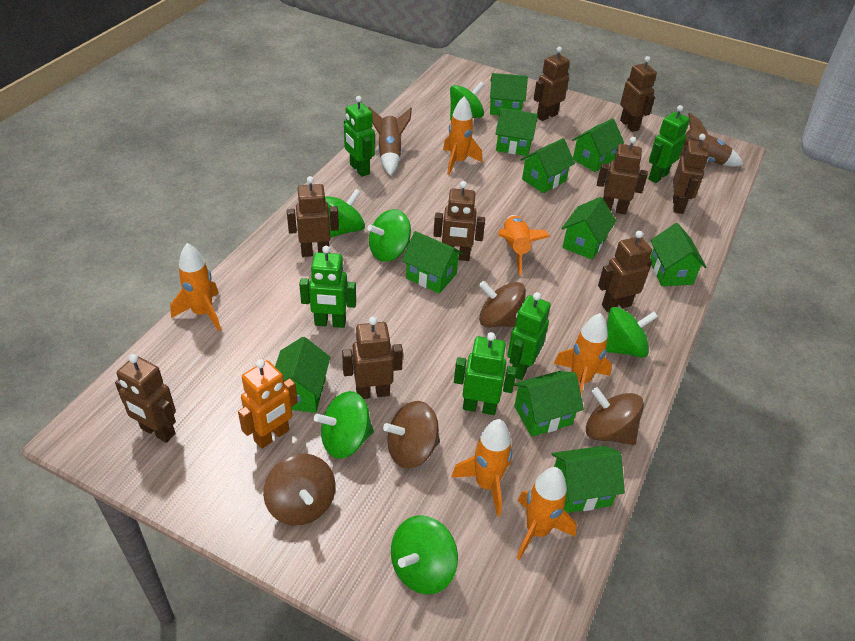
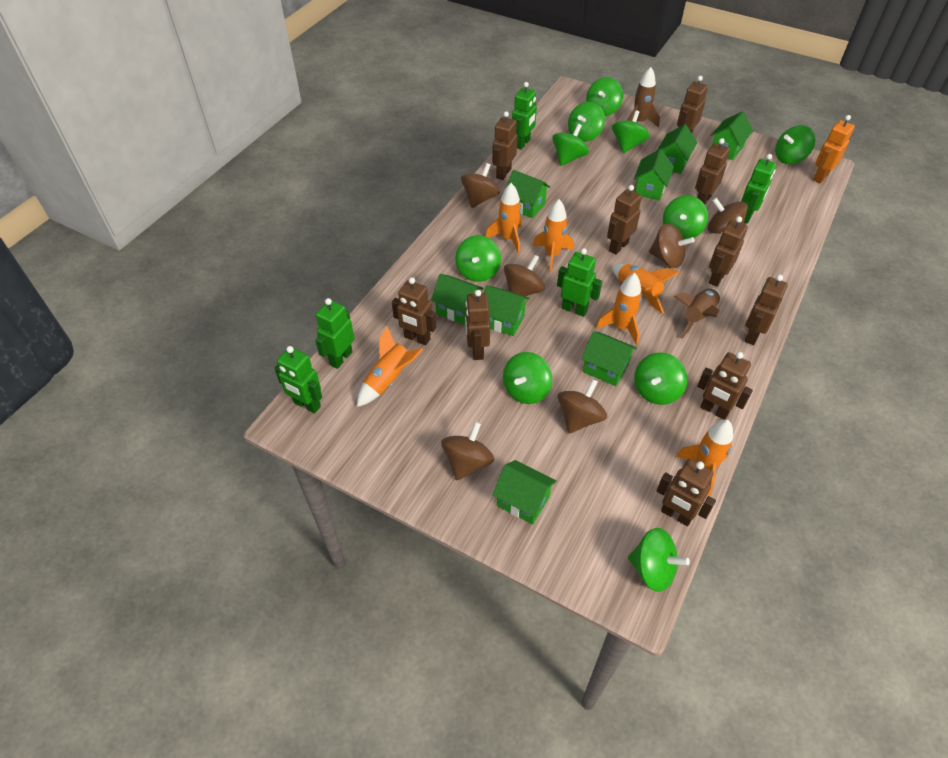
brown robot: 9 -> 10
brown spinning top: 4 -> 6
green house: 10 -> 8
green spinning top: 6 -> 10

